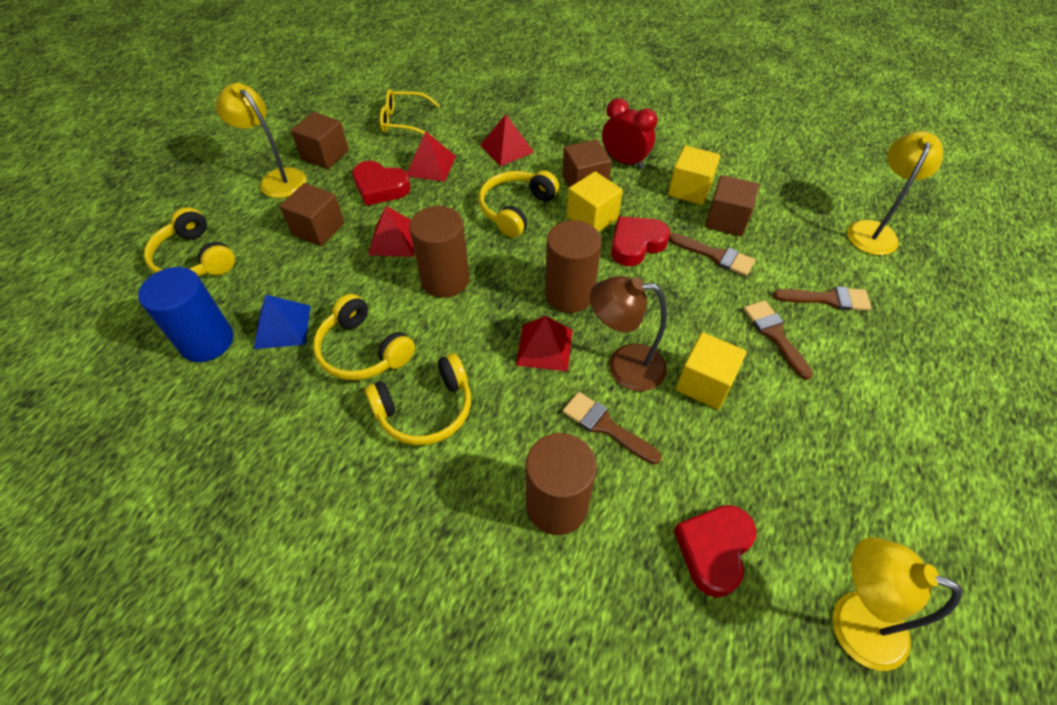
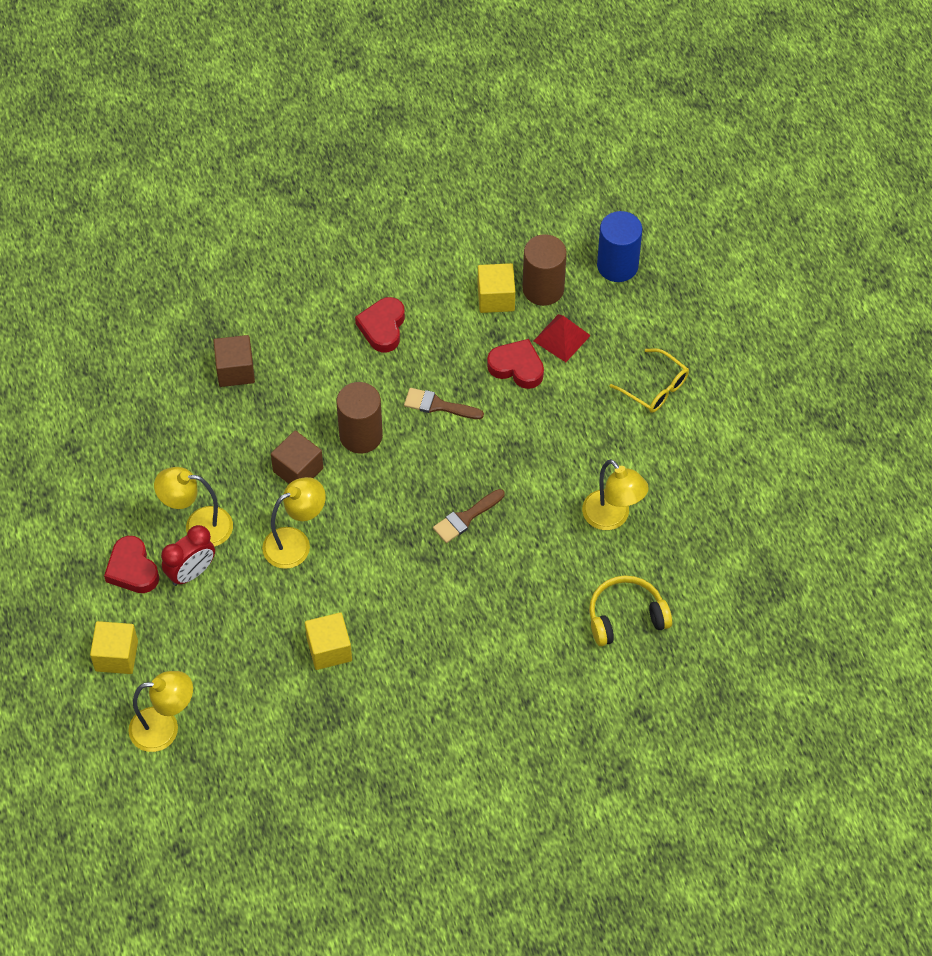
blue pyramid: 1 -> 0
brown brush: 4 -> 2
brown cube: 4 -> 2
brown cylinder: 3 -> 2
brown lamp: 1 -> 0
red pyramid: 4 -> 1
yellow headphones: 4 -> 1
yellow lamp: 3 -> 4

